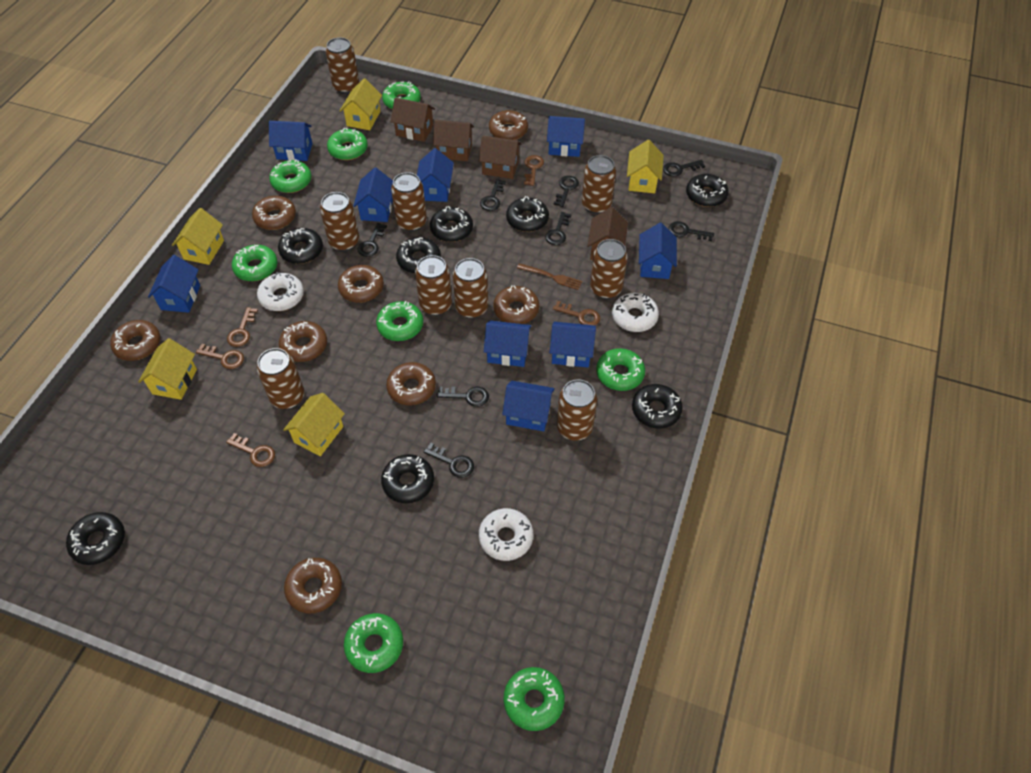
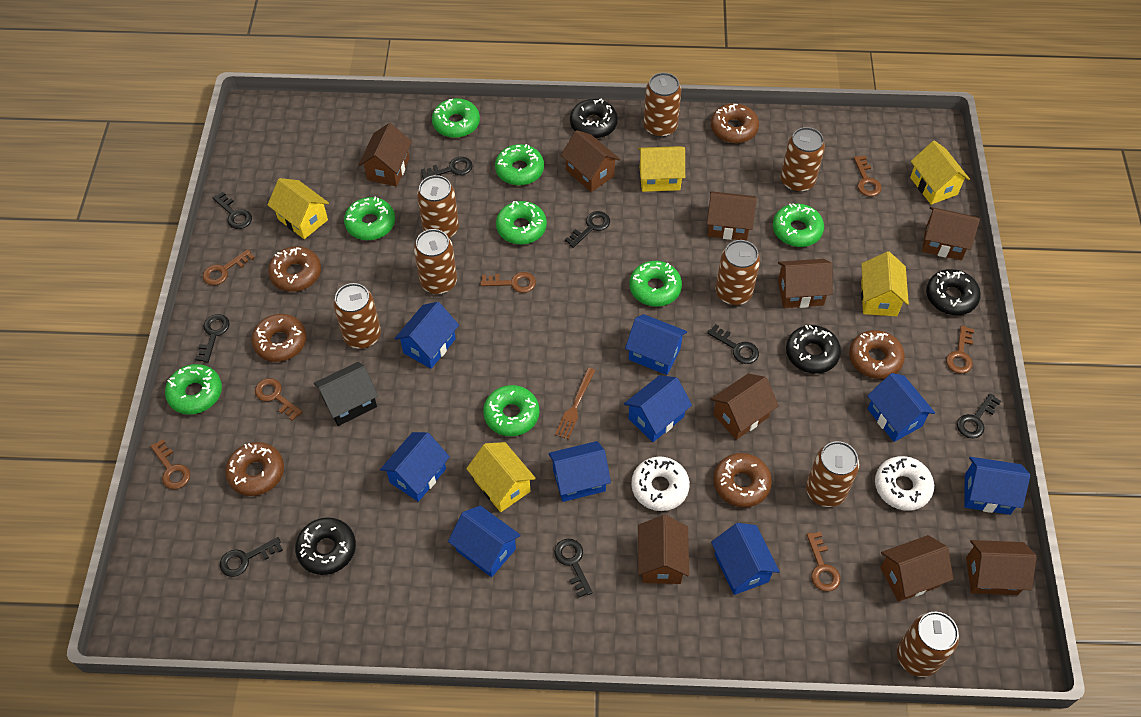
black donut: 8 -> 4
black house: 0 -> 1
brown can: 9 -> 8
brown donut: 8 -> 6
brown house: 4 -> 9
brown key: 5 -> 7
white donut: 3 -> 2

